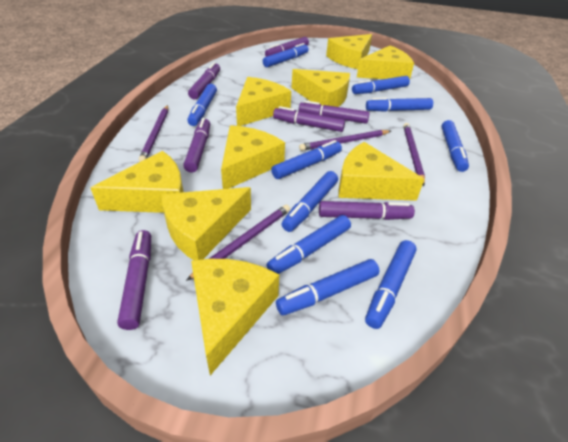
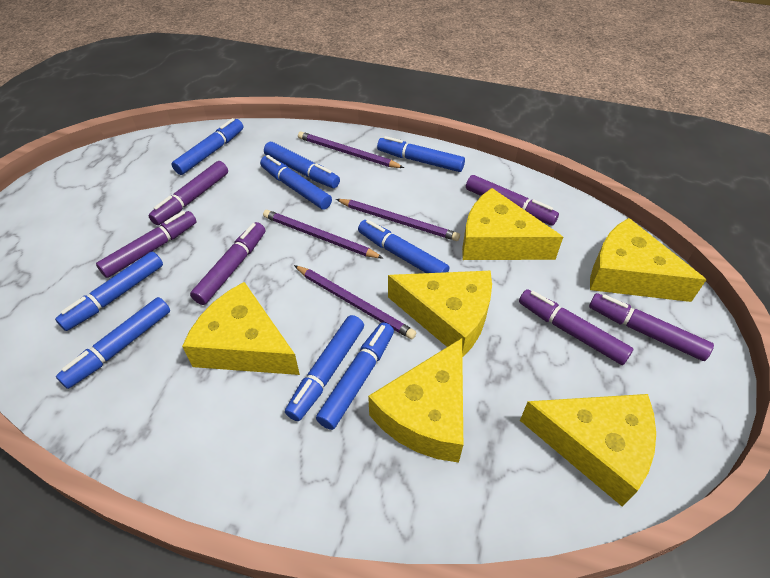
blue marker: 10 -> 9
purple marker: 7 -> 6
yellow cheese: 9 -> 6

